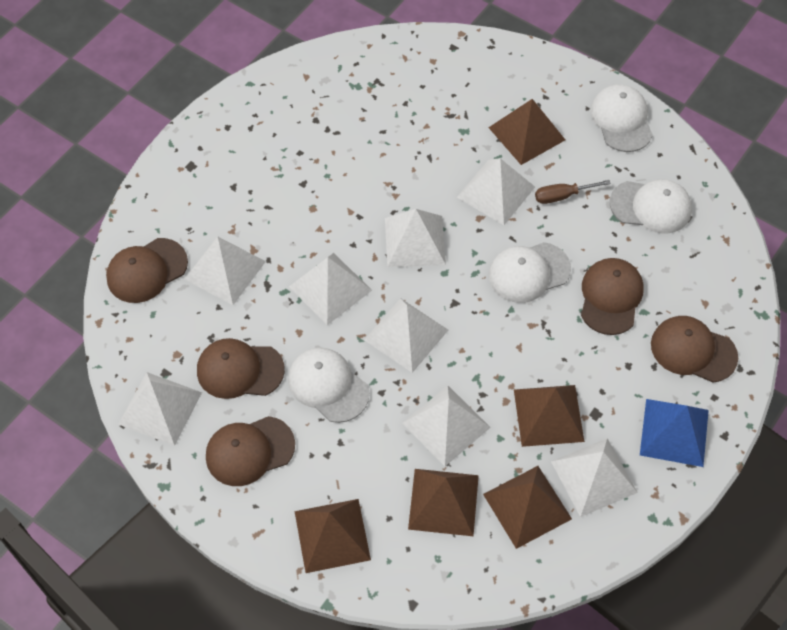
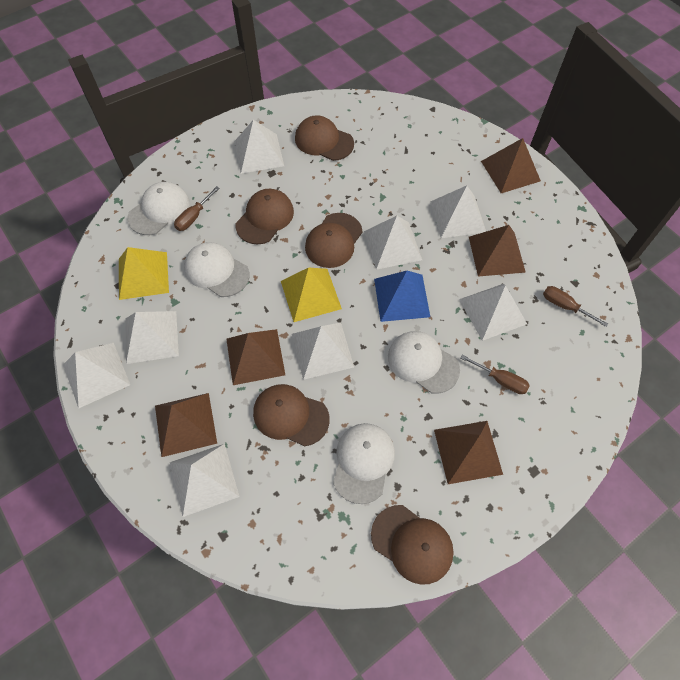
brown screwdriver: 1 -> 3
yellow pyramid: 0 -> 2

